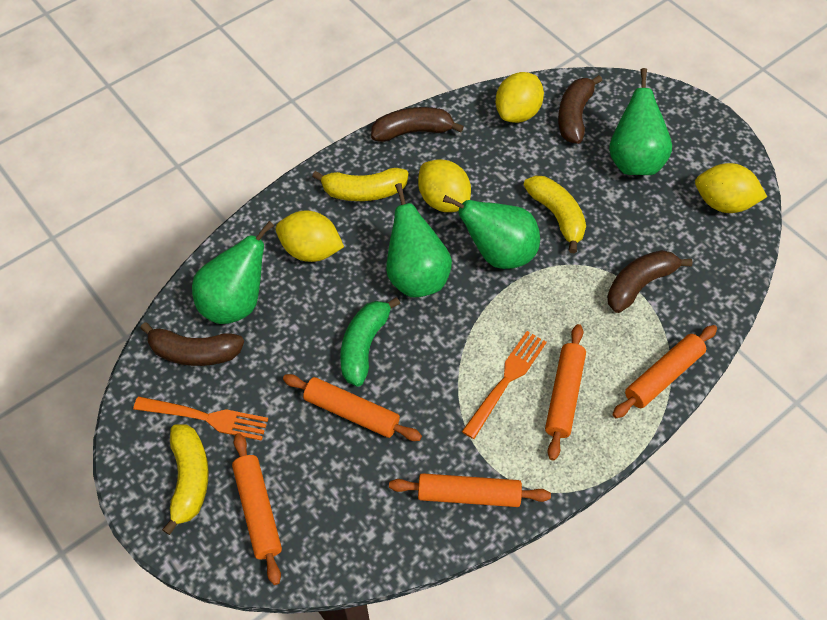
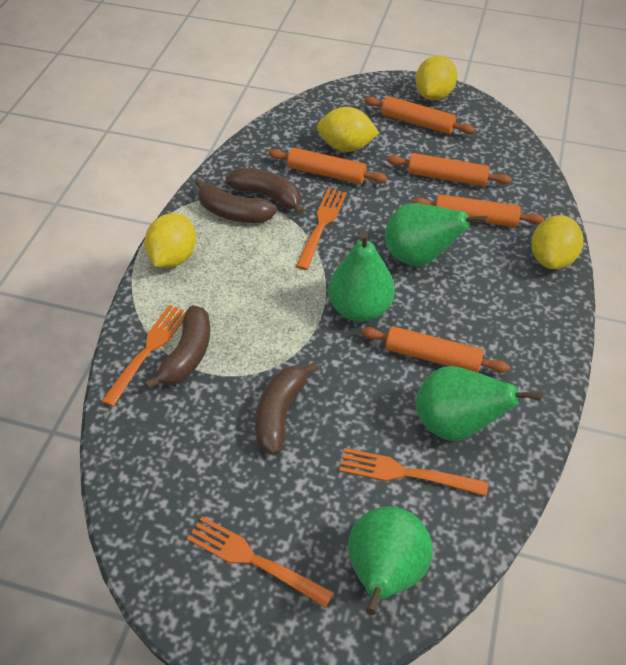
green banana: 1 -> 0
orange fork: 2 -> 4
yellow banana: 3 -> 0

